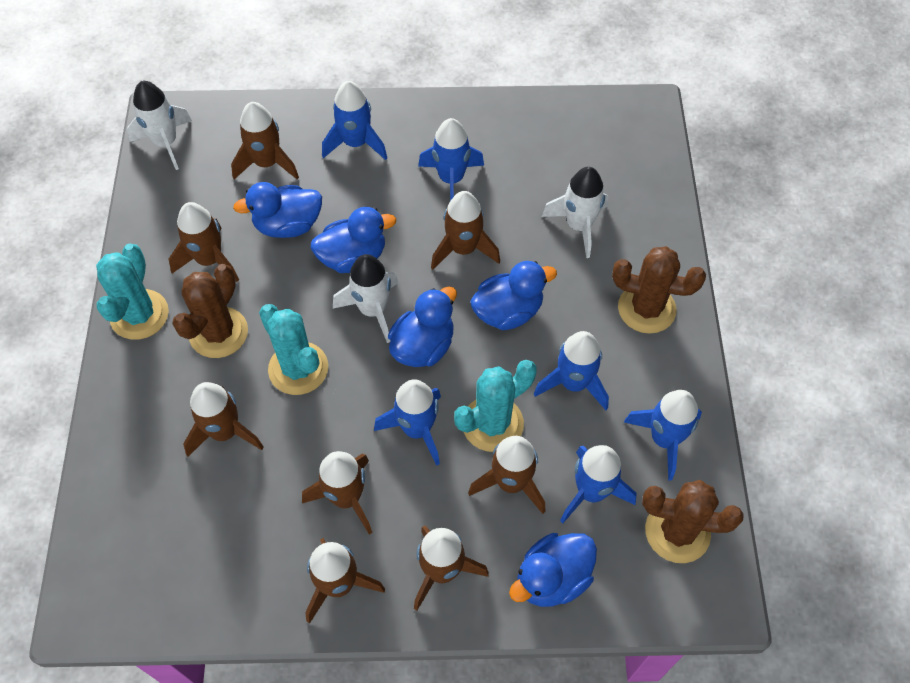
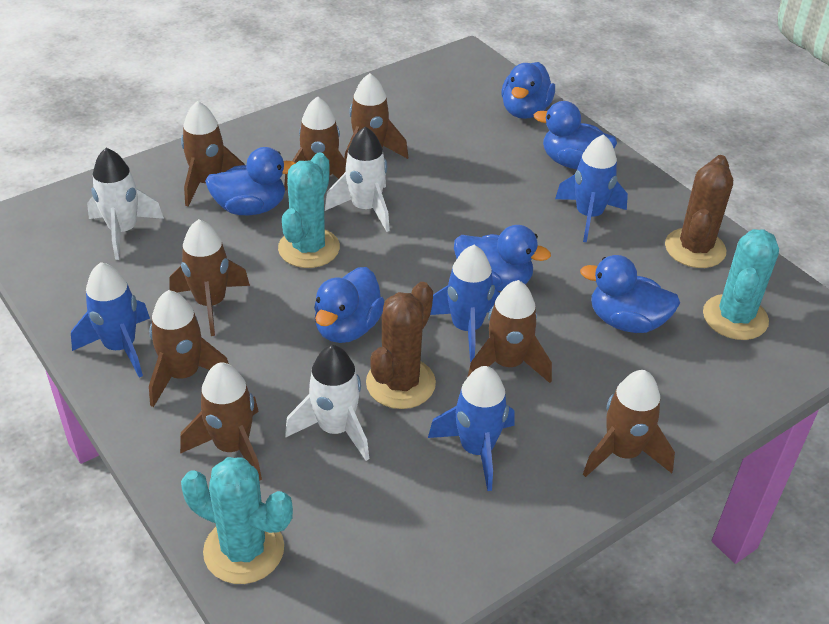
blue duck: 5 -> 6
blue rocket: 6 -> 4
brown cactus: 3 -> 2

